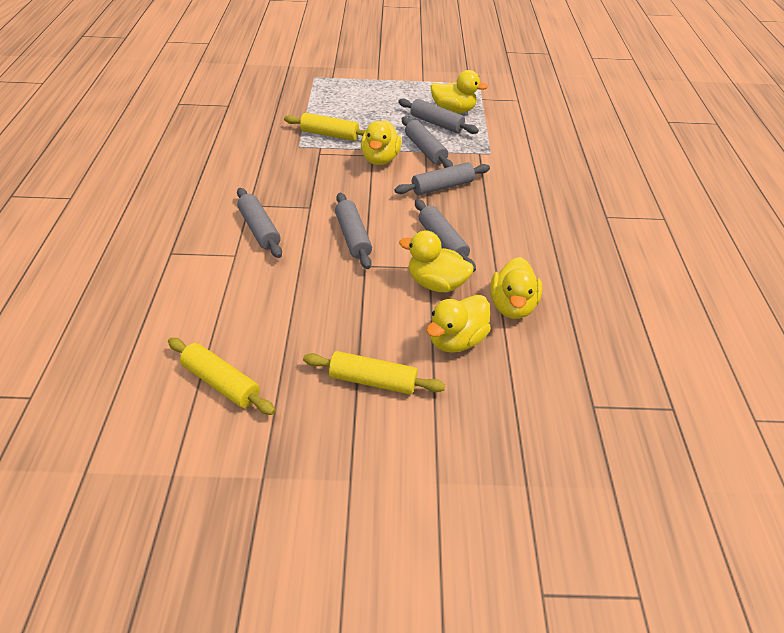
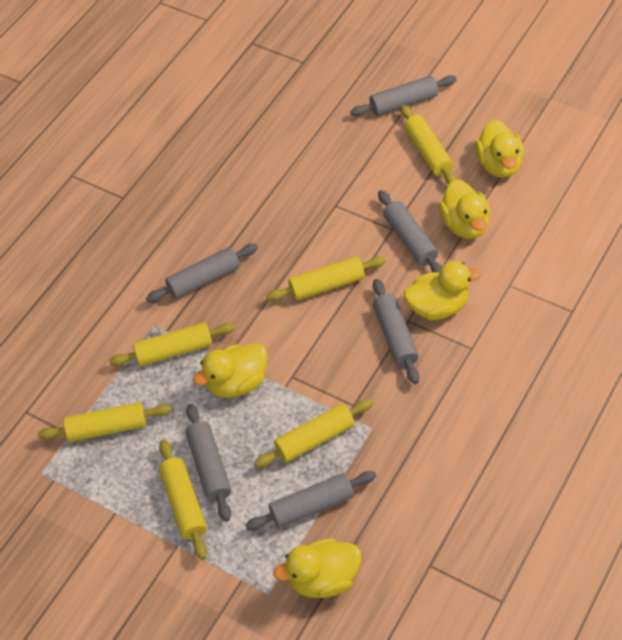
yellow rolling pin: 3 -> 6

